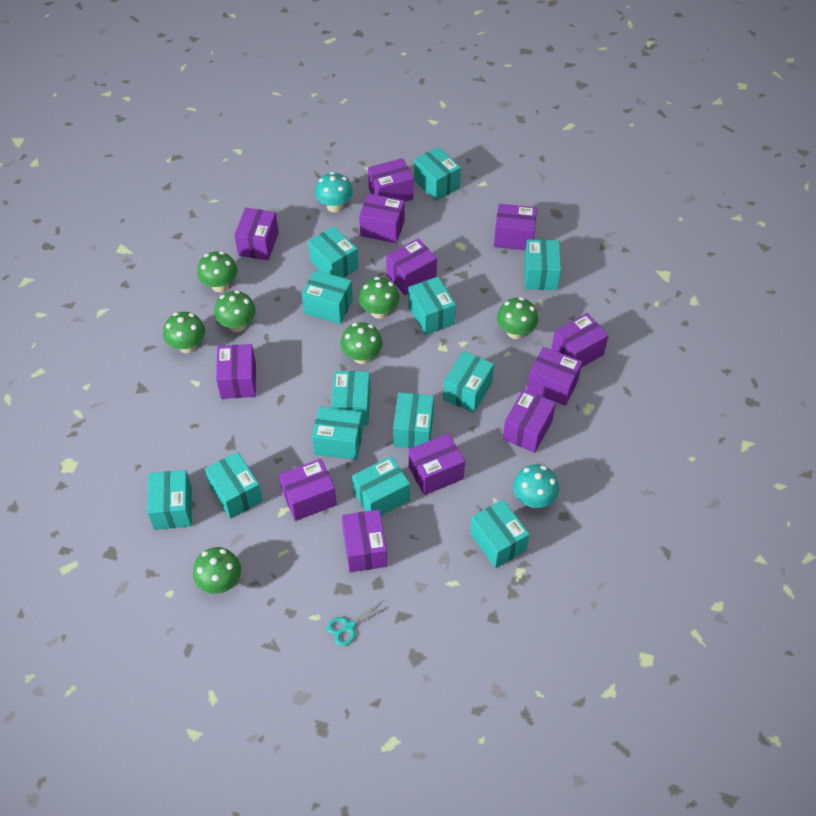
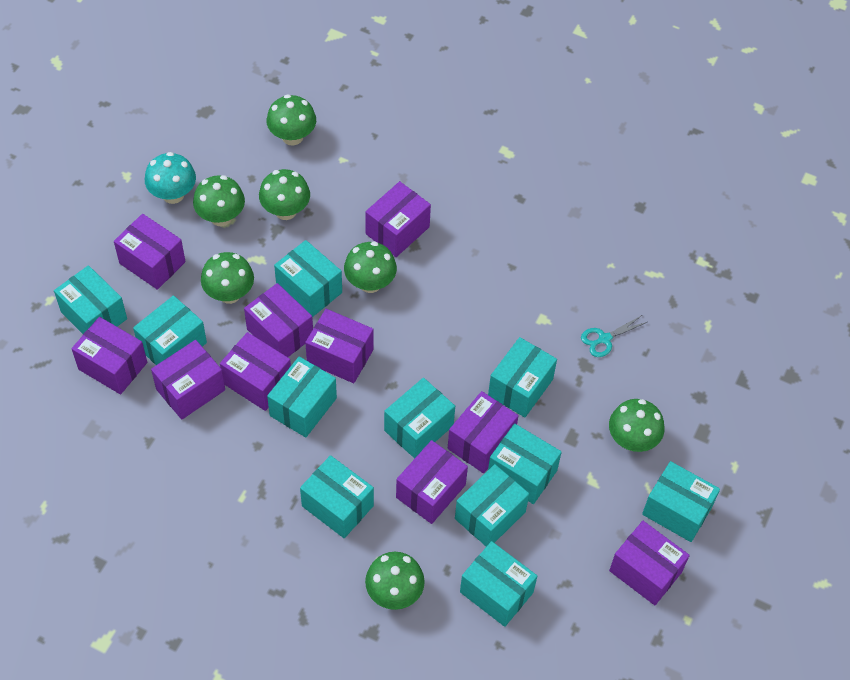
purple box: 12 -> 10
turquoise box: 13 -> 11
turquoise mushroom: 2 -> 1

